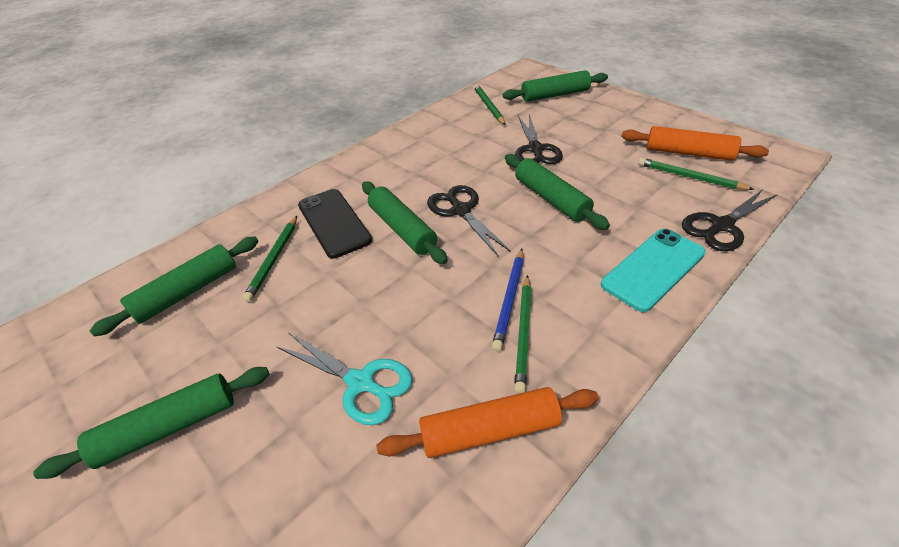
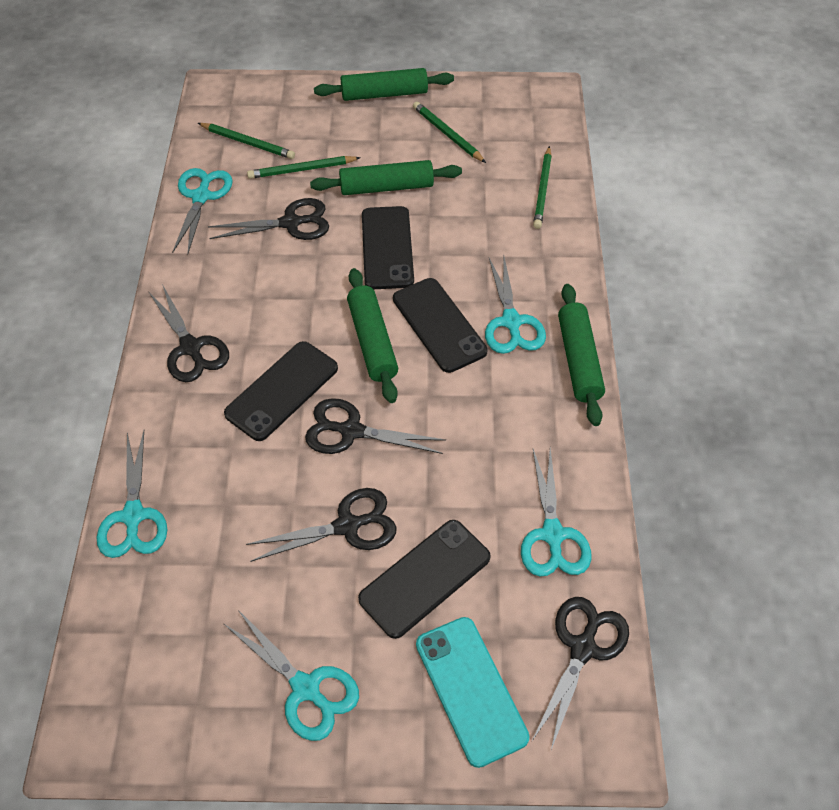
black phone: 1 -> 4
black scissors: 3 -> 5
blue pencil: 1 -> 0
green rolling pin: 5 -> 4
orange rolling pin: 2 -> 0
turquoise scissors: 1 -> 5

